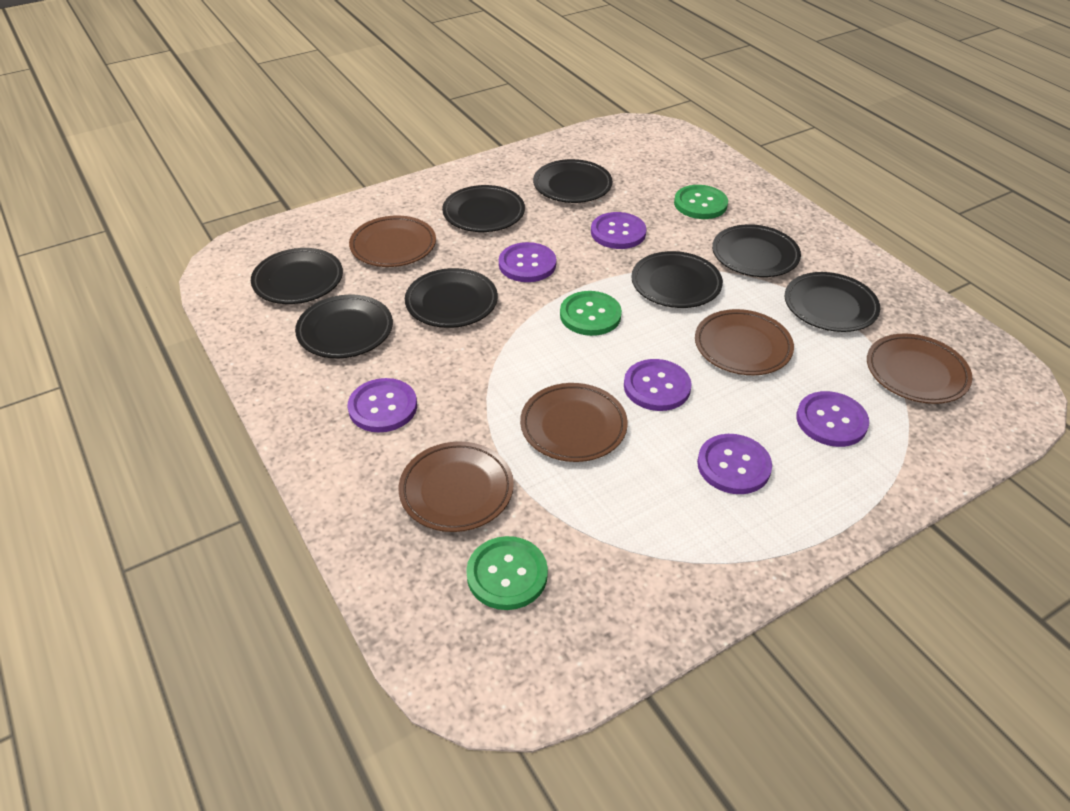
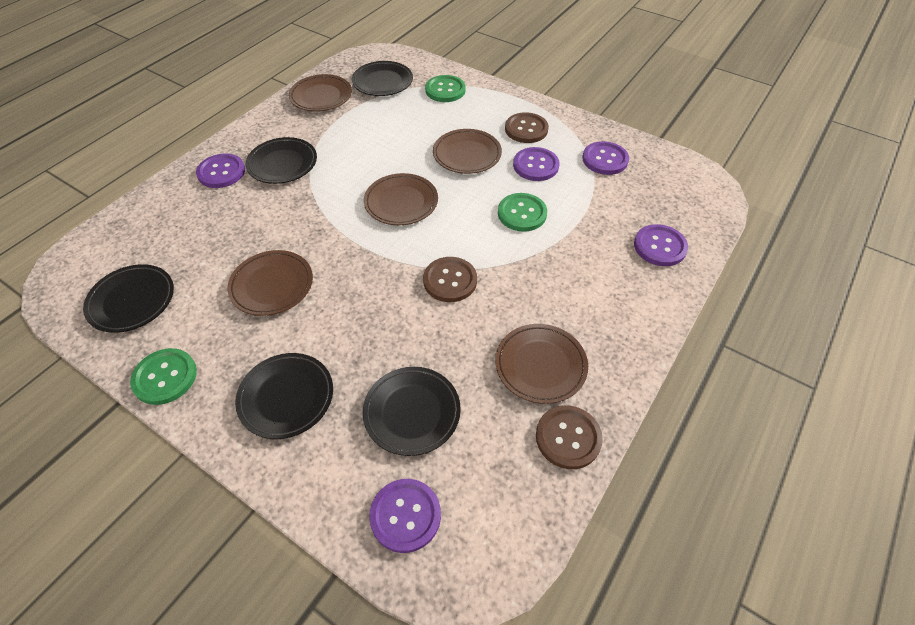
black plate: 8 -> 5
brown button: 0 -> 3
purple button: 6 -> 5

